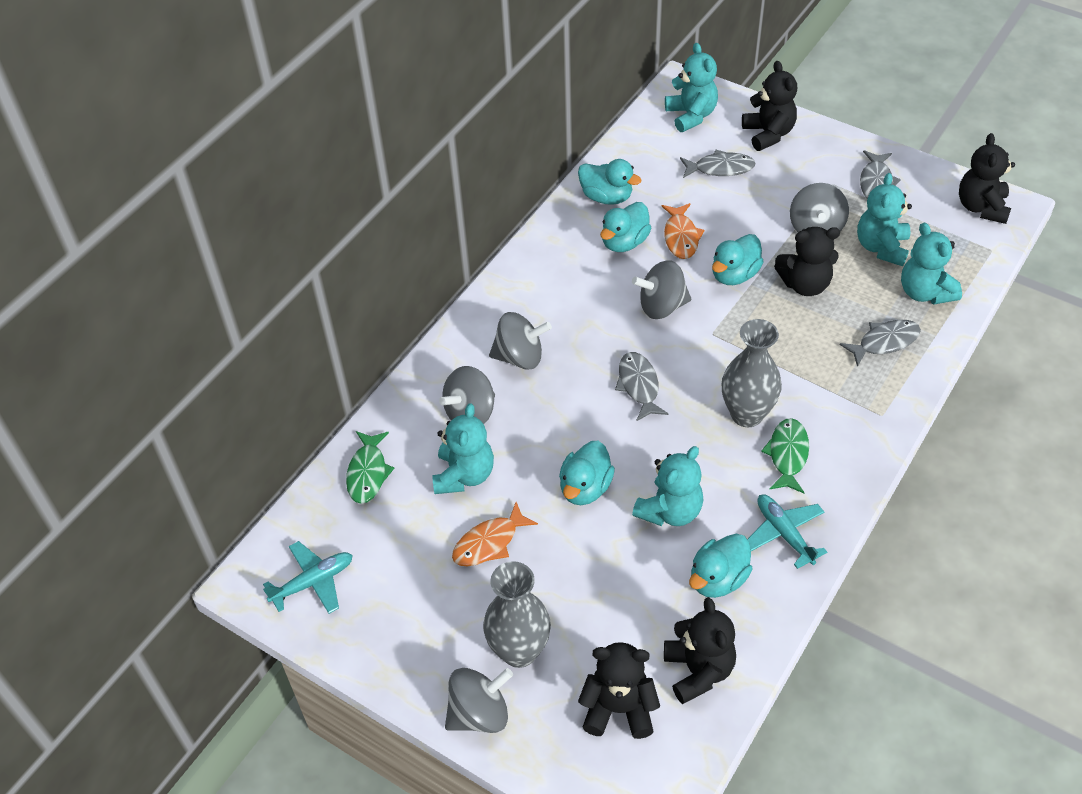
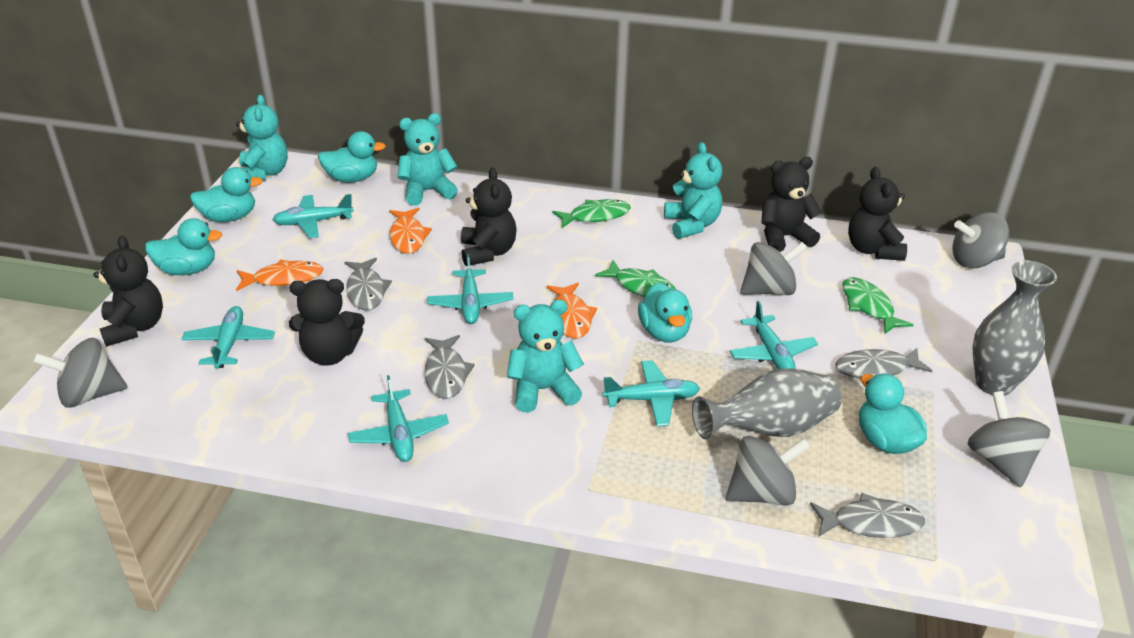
green fish: 2 -> 3
orange fish: 2 -> 3
turquoise plane: 2 -> 6
turquoise teddy bear: 5 -> 4

